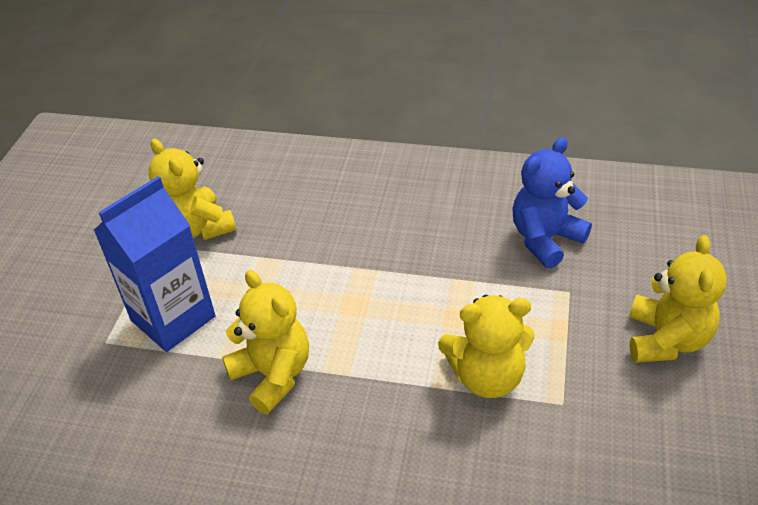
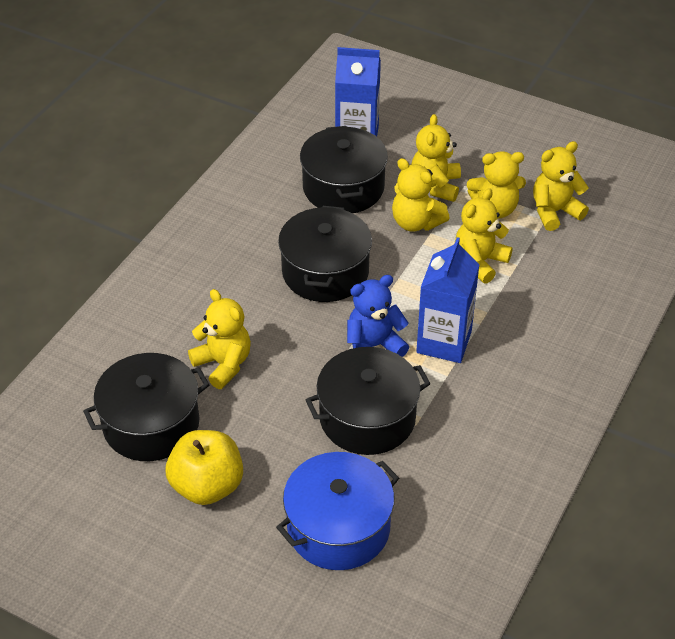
black pot: 0 -> 4
blue carton: 1 -> 2
blue pot: 0 -> 1
yellow apple: 0 -> 1
yellow teddy bear: 4 -> 6

